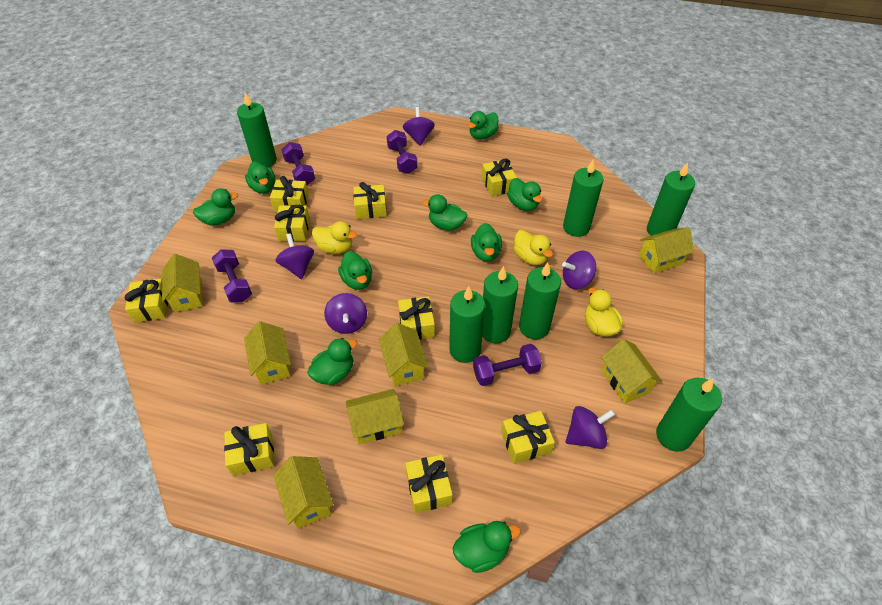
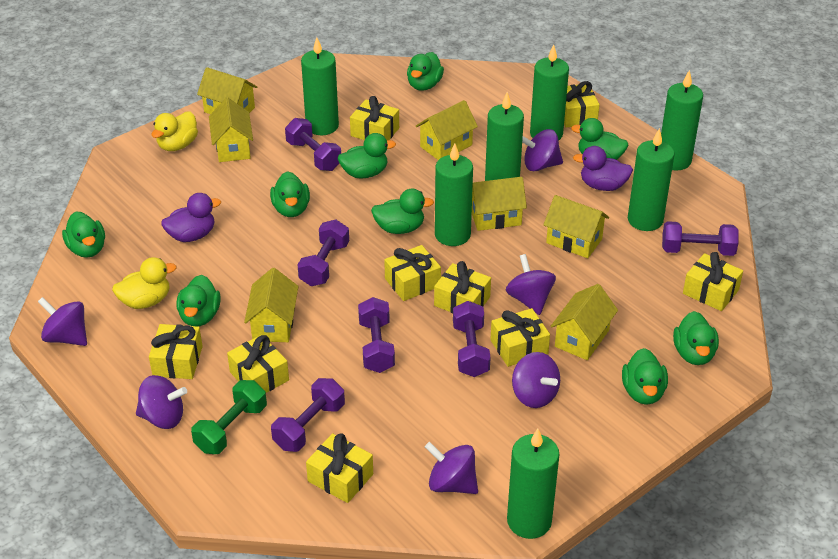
green dumbbell: 0 -> 1
purple duck: 0 -> 2
purple dumbbell: 4 -> 6
purple spinning top: 5 -> 6
yellow duck: 3 -> 2

